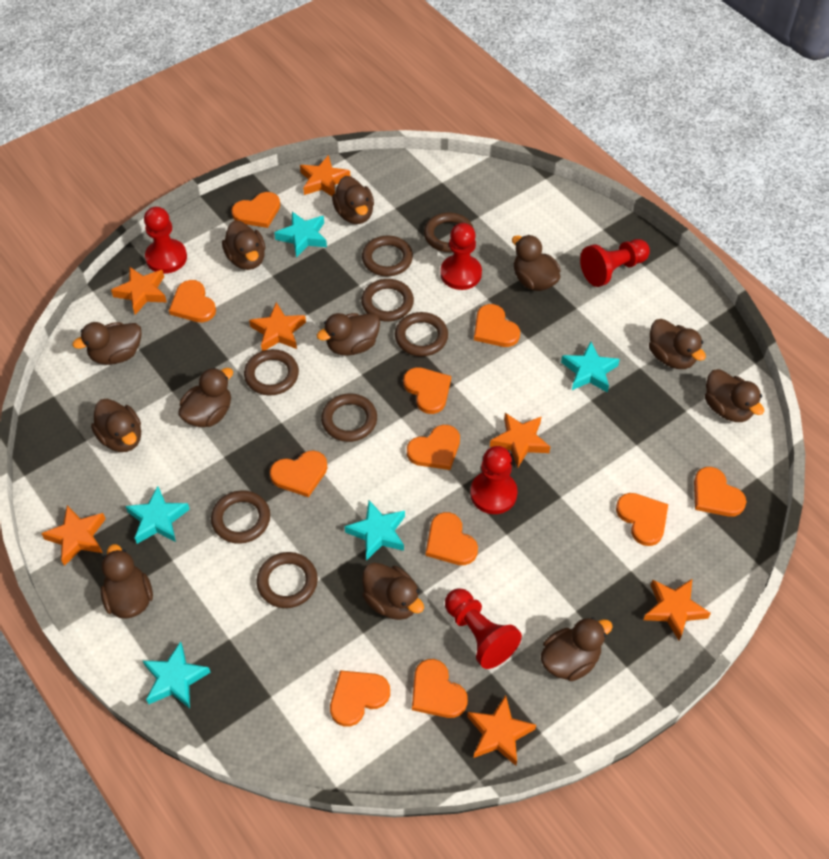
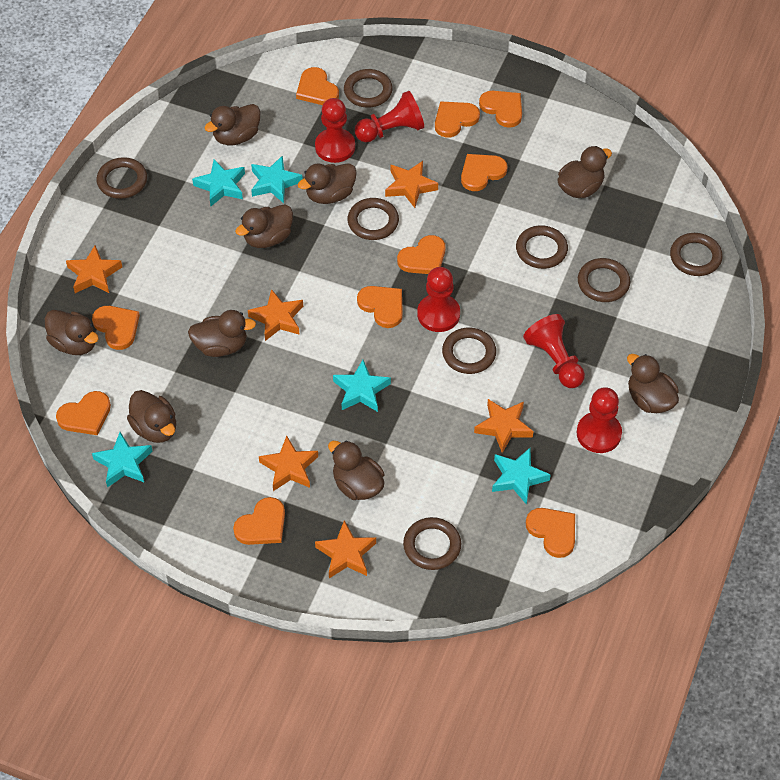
brown duck: 12 -> 9
orange heart: 11 -> 10
orange star: 7 -> 6

